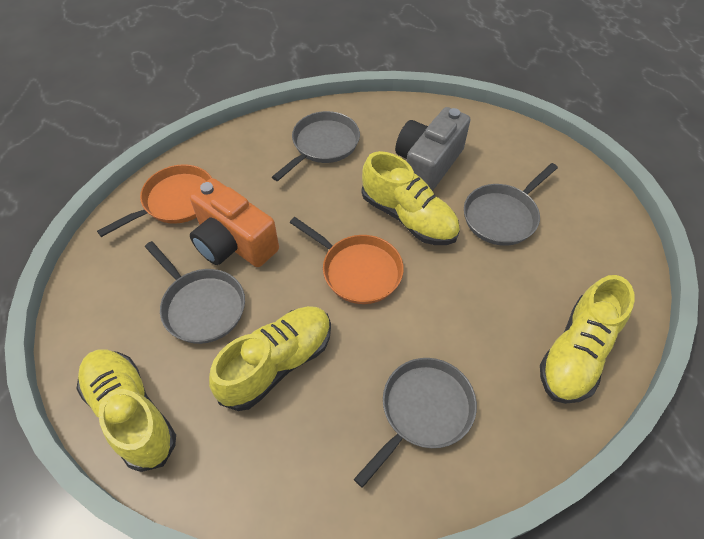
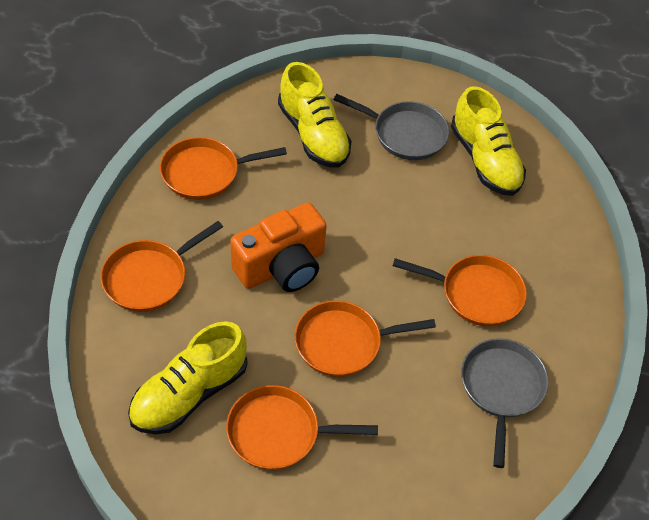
grey camera: 1 -> 0
grey pan: 4 -> 2
orange pan: 2 -> 5
yellow shoe: 4 -> 3

